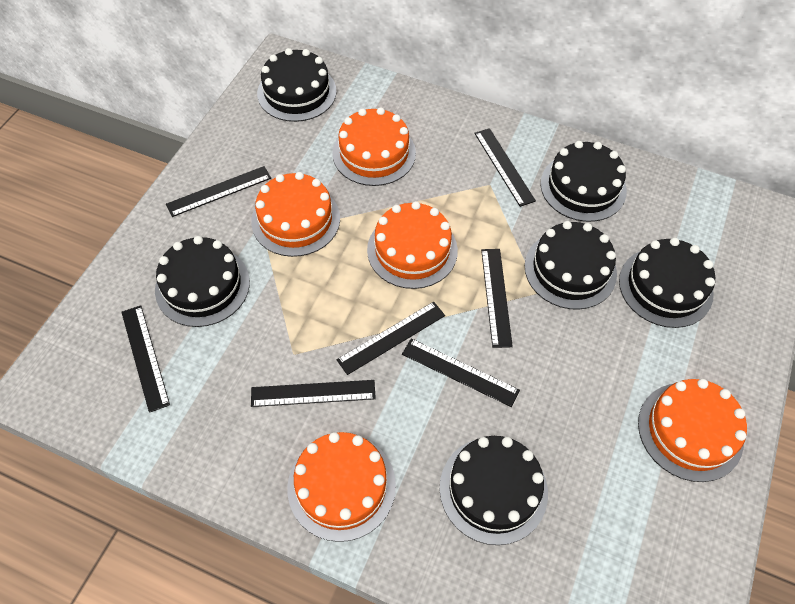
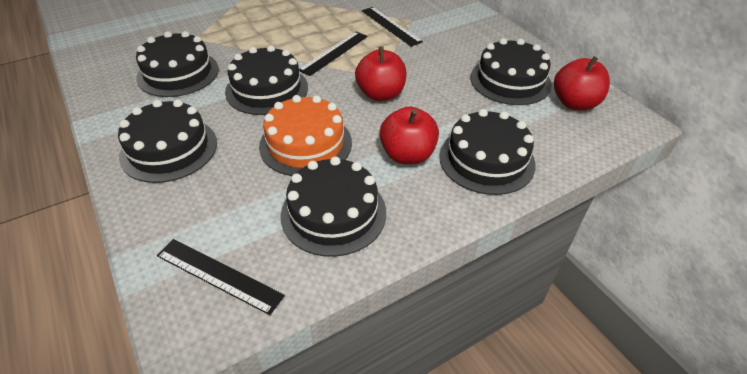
black ruler: 7 -> 3
orange cake: 5 -> 1
red apple: 0 -> 3

